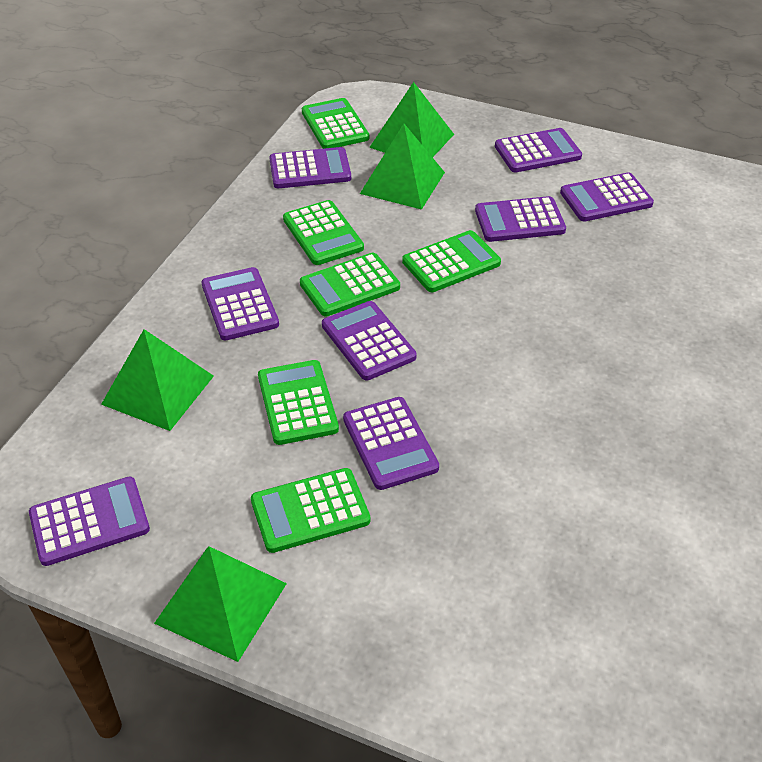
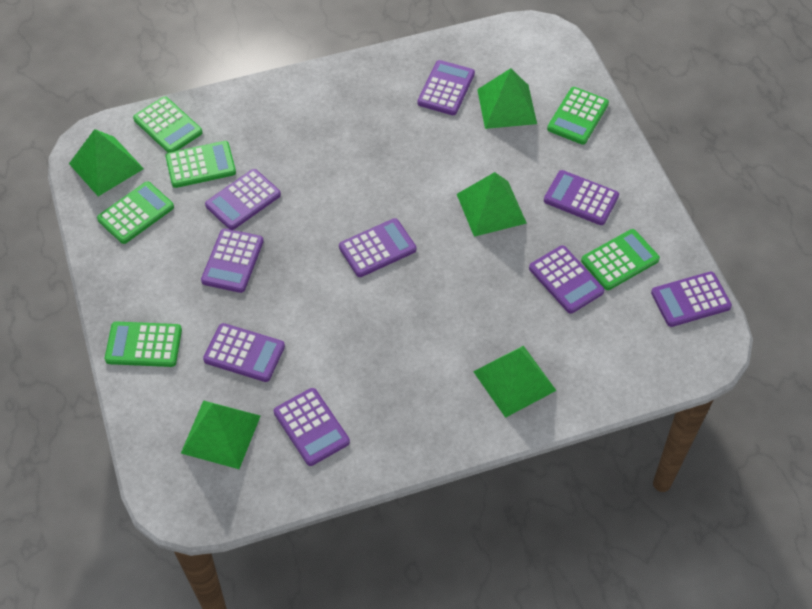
green pyramid: 4 -> 5
purple calculator: 8 -> 9

